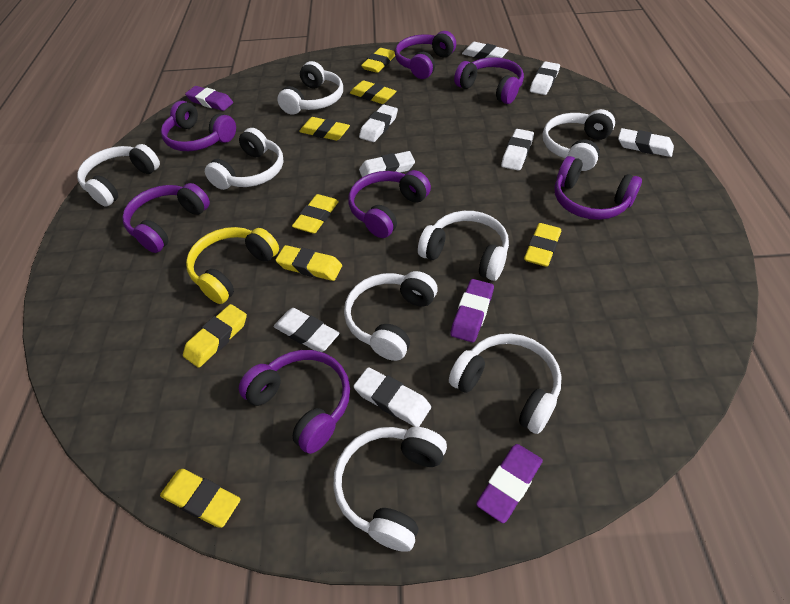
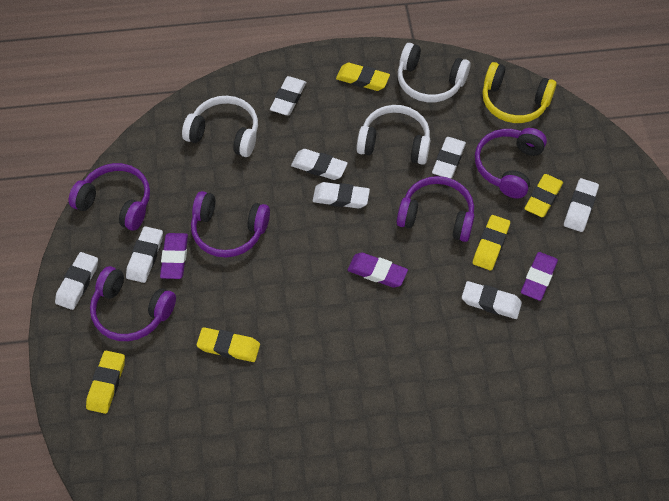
purple headphones: 7 -> 5
white headphones: 8 -> 3
yellow eraser: 8 -> 5

